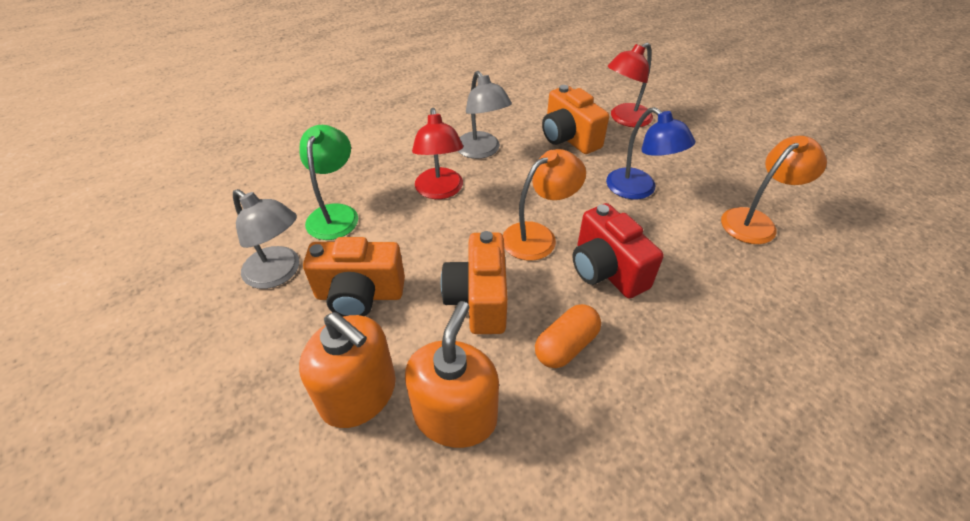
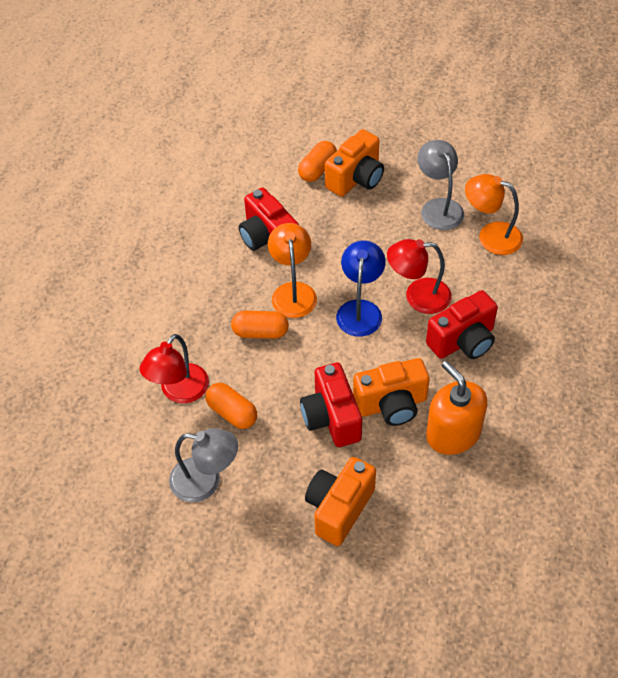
green lamp: 1 -> 0
orange capsule: 1 -> 3
orange soap dispenser: 2 -> 1
red camera: 1 -> 3

